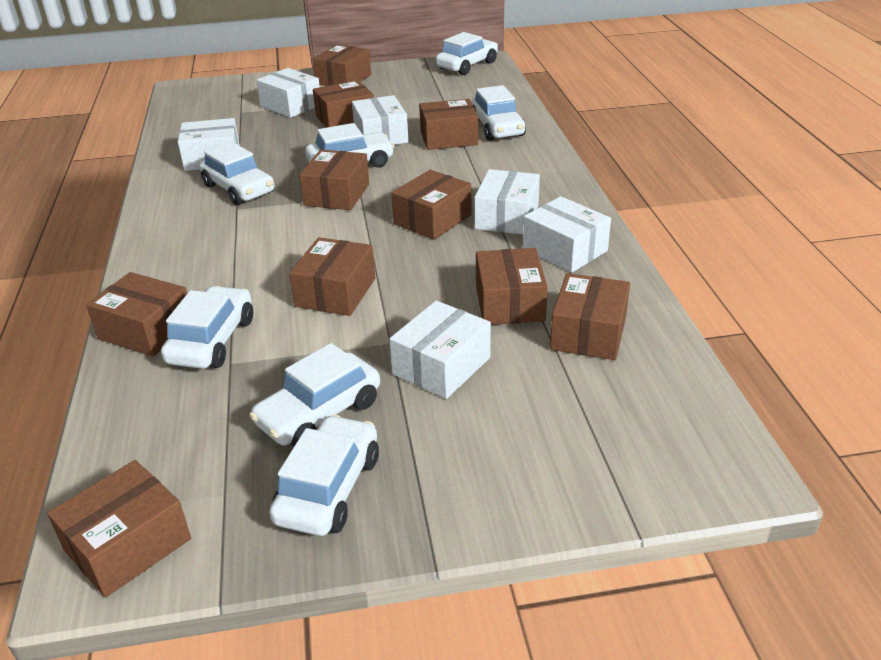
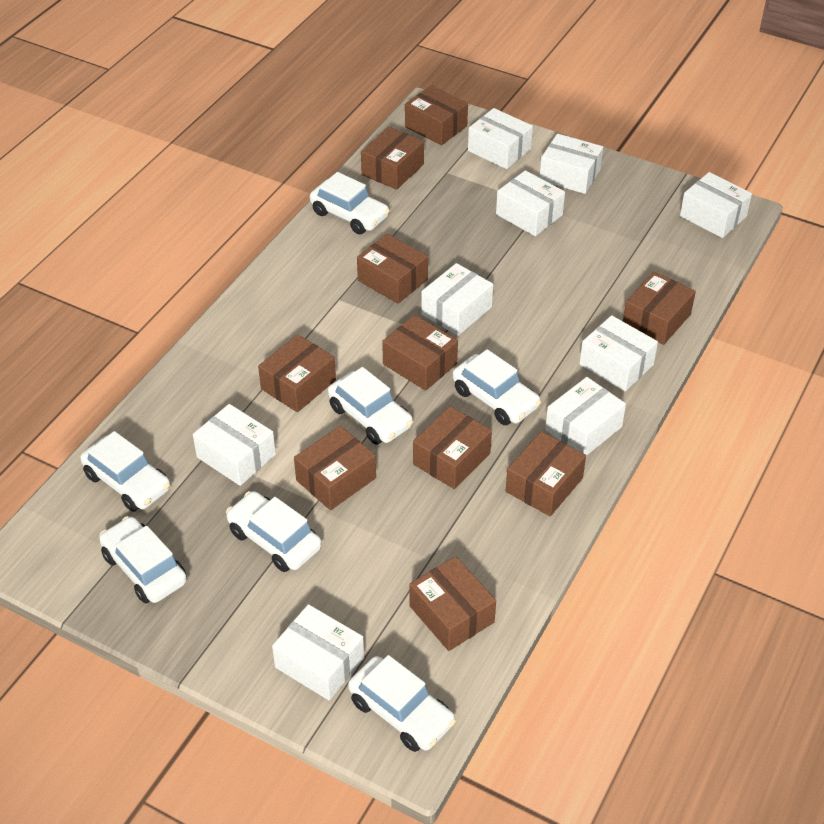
white box: 6 -> 9

